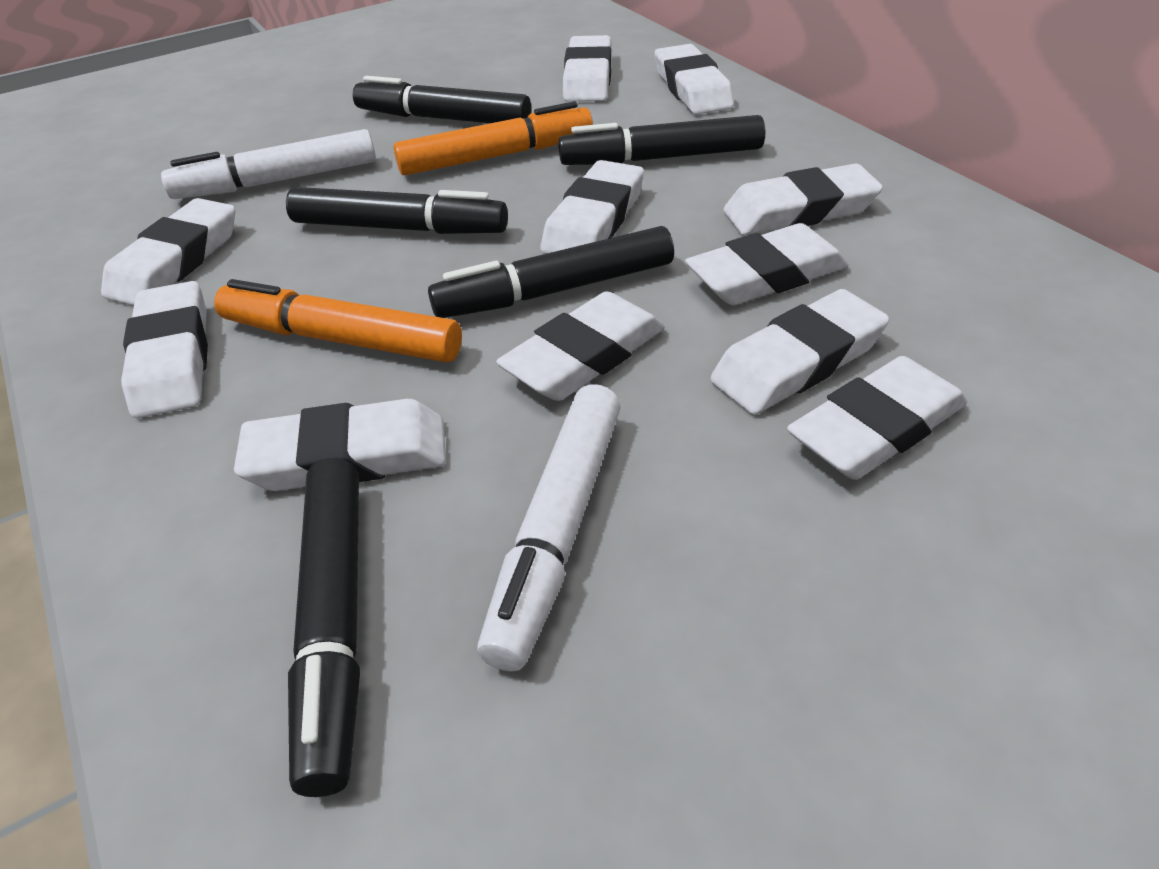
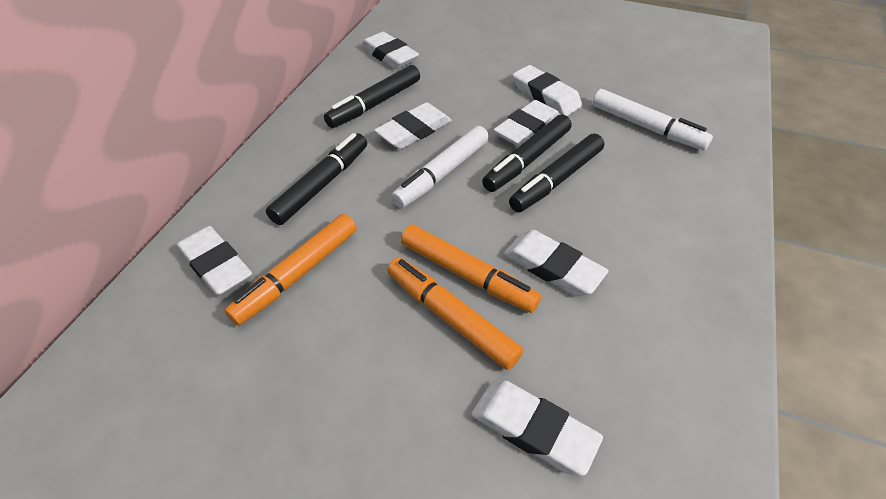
black marker: 5 -> 4
orange marker: 2 -> 3
white eraser: 11 -> 7

